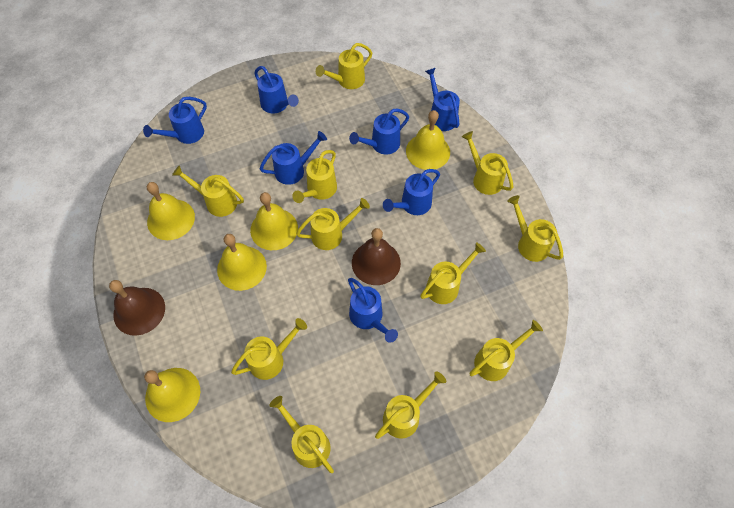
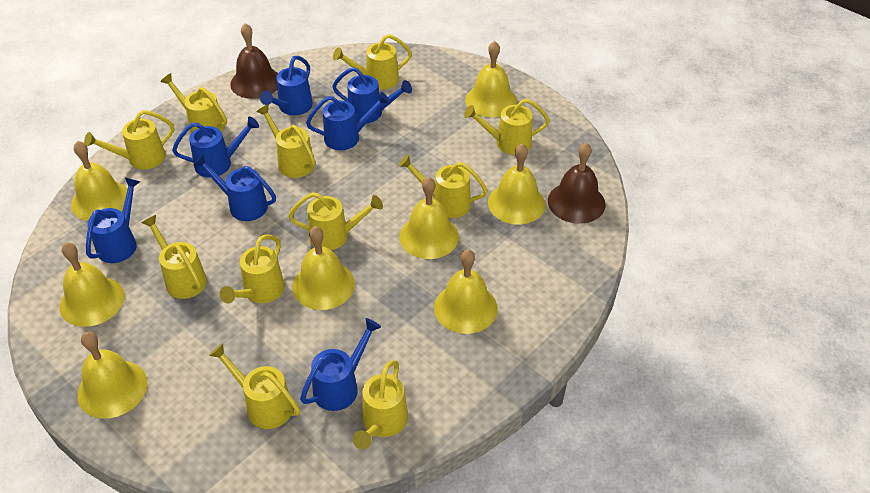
yellow bell: 5 -> 8

